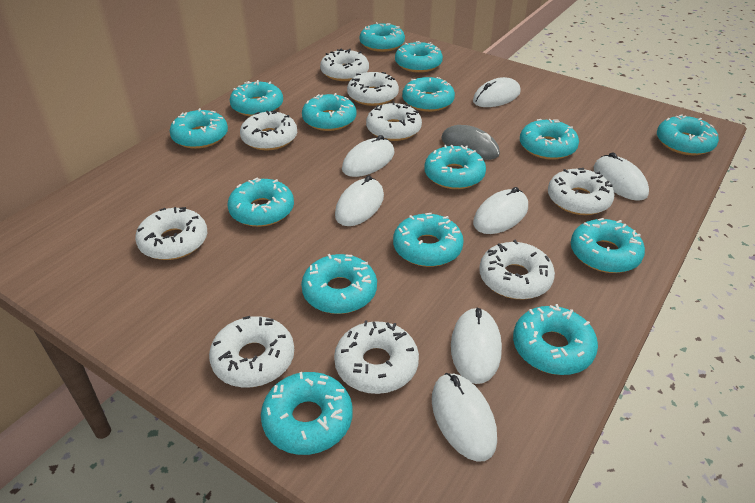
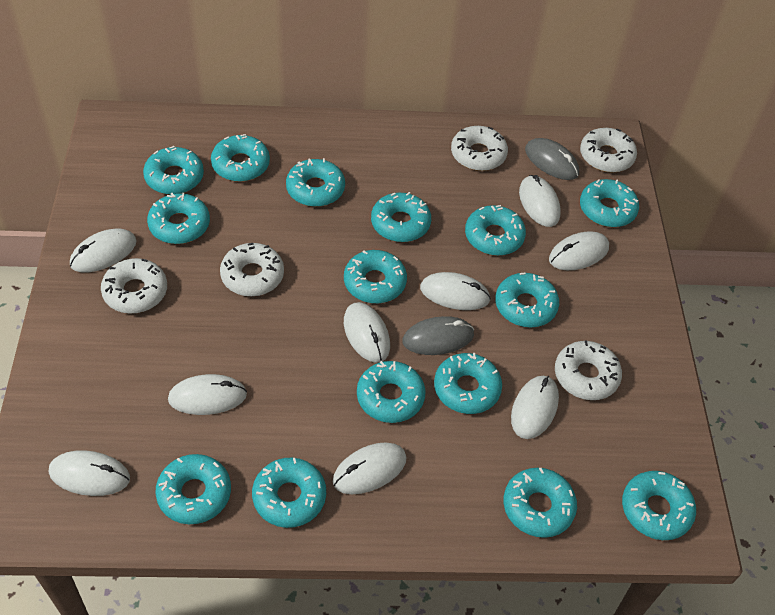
grey mouse: 1 -> 2
white donut: 9 -> 5
white mouse: 7 -> 9

